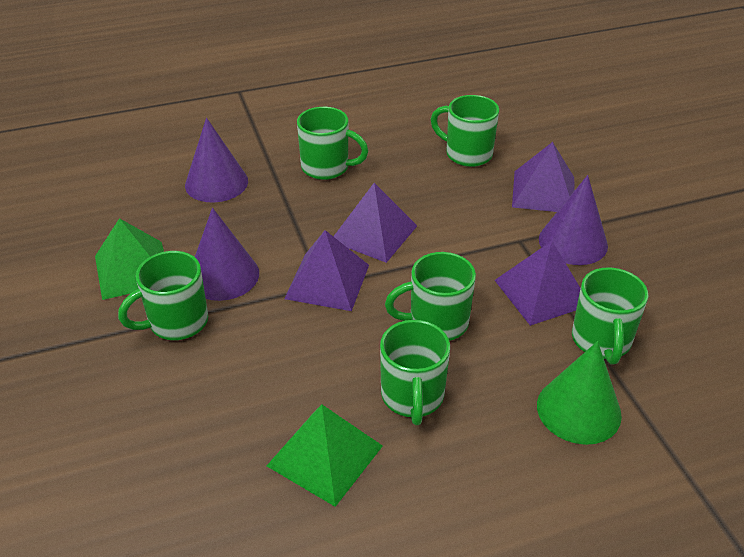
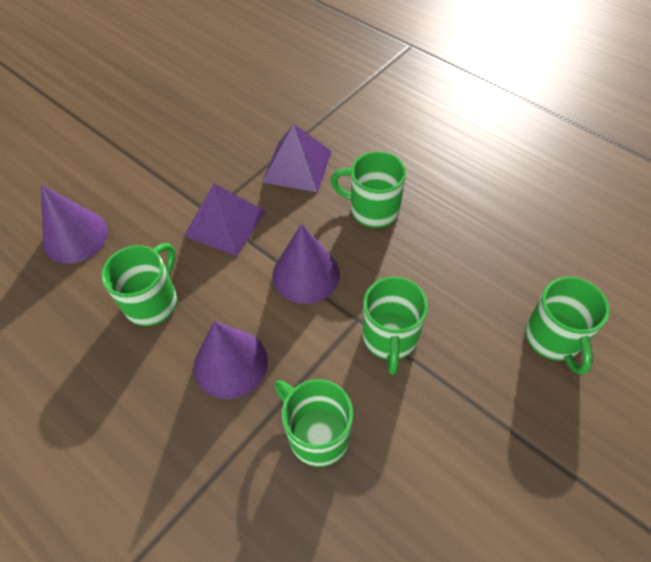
green cone: 1 -> 0
green mug: 6 -> 5
green pyramid: 2 -> 0
purple pyramid: 4 -> 2

